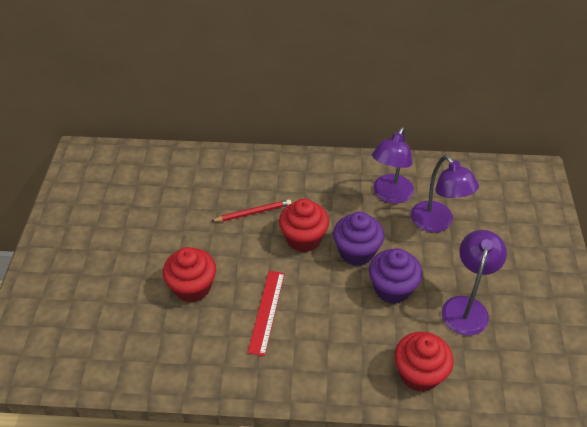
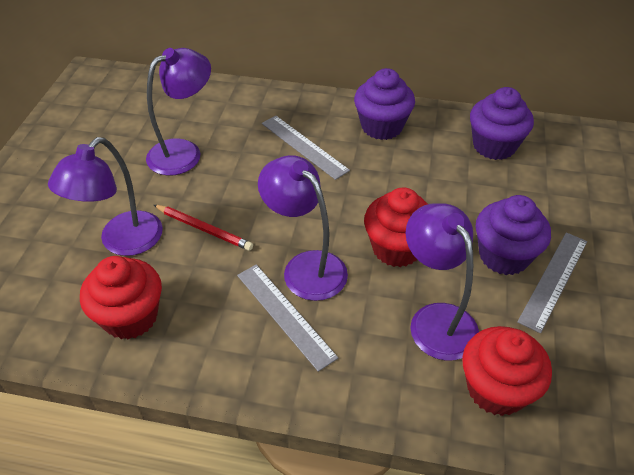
grey ruler: 0 -> 3
purple cupcake: 2 -> 3
purple lamp: 3 -> 4
red ruler: 1 -> 0

